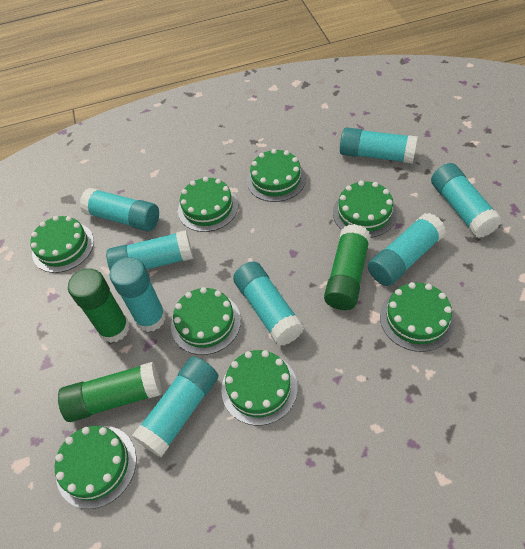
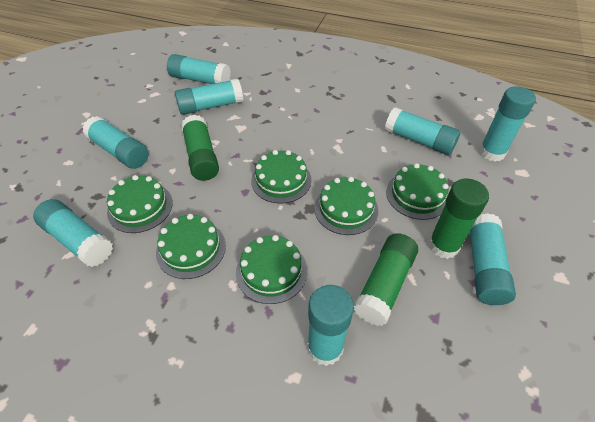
green cake: 8 -> 6

